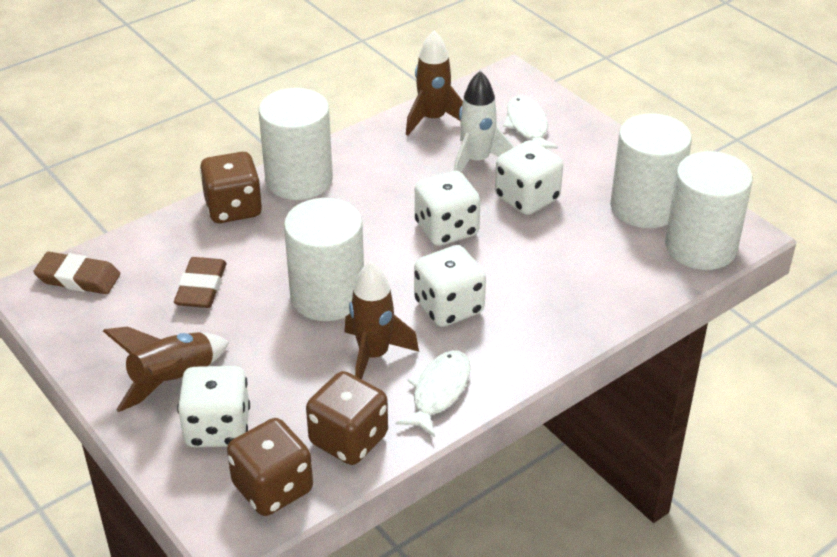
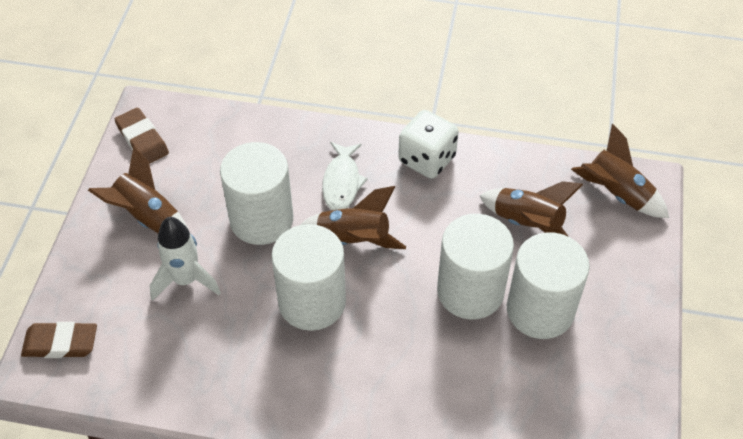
brown dice: 3 -> 0
brown rocket: 3 -> 4
white dice: 4 -> 1
white fish: 2 -> 1

